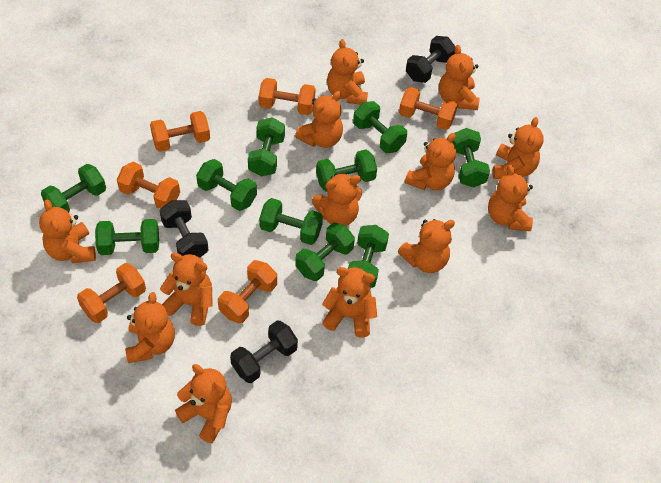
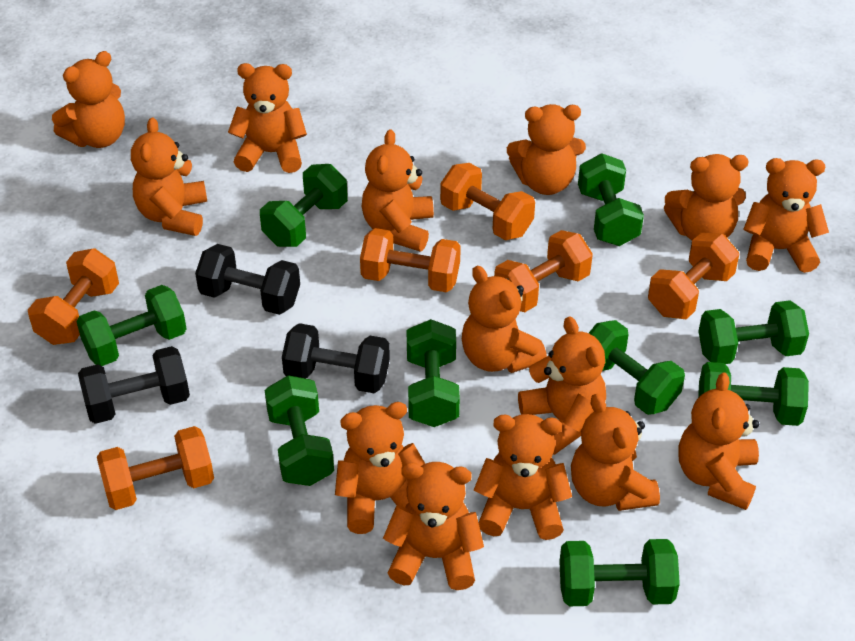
green dumbbell: 10 -> 9
orange teddy bear: 13 -> 14

